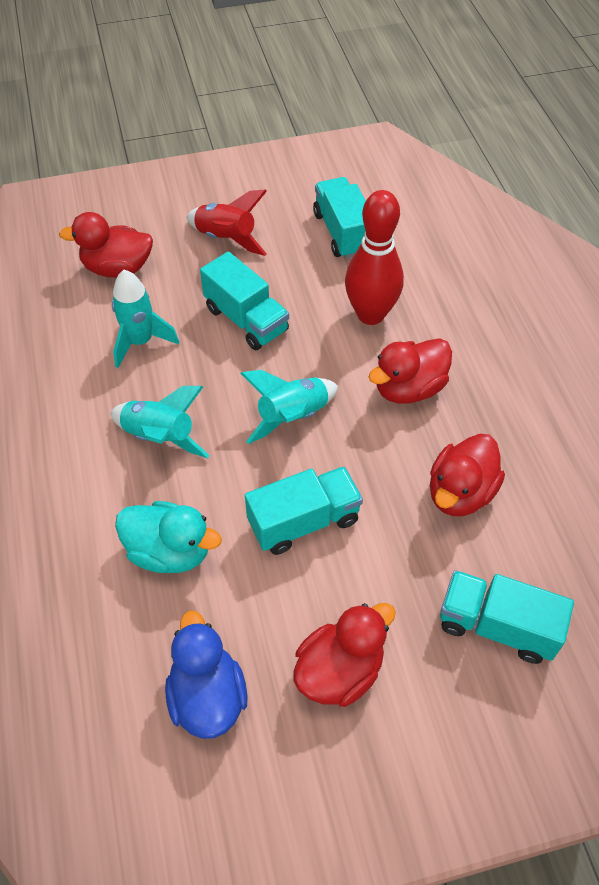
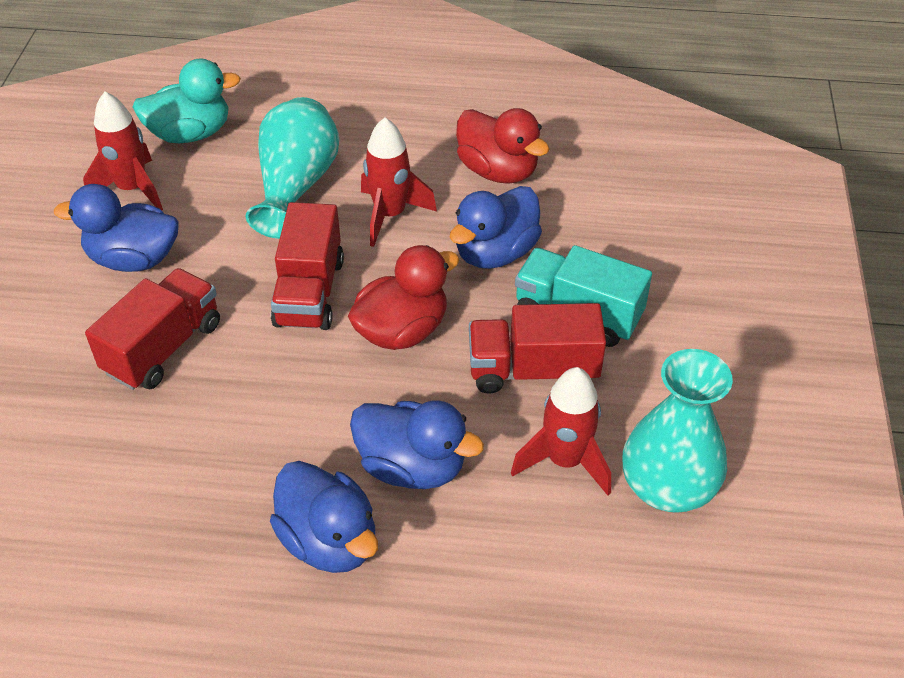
blue duck: 1 -> 4
red bowling pin: 1 -> 0
red duck: 4 -> 2
red rocket: 1 -> 3
red truck: 0 -> 3
turquoise rocket: 3 -> 0
turquoise truck: 4 -> 1
turquoise vase: 0 -> 2

